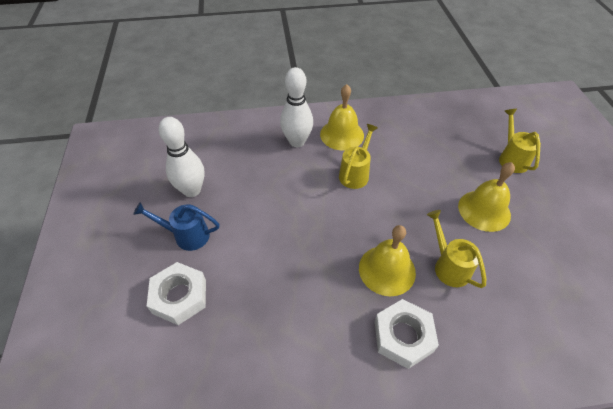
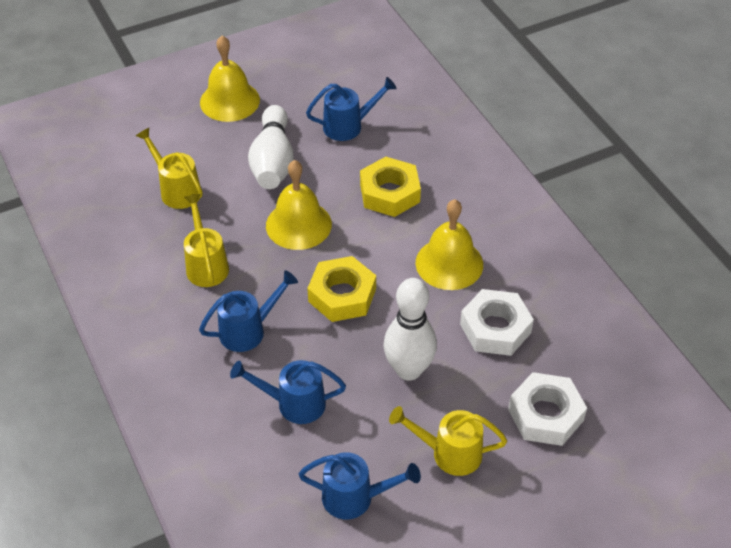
blue watering can: 1 -> 4
yellow nut: 0 -> 2

